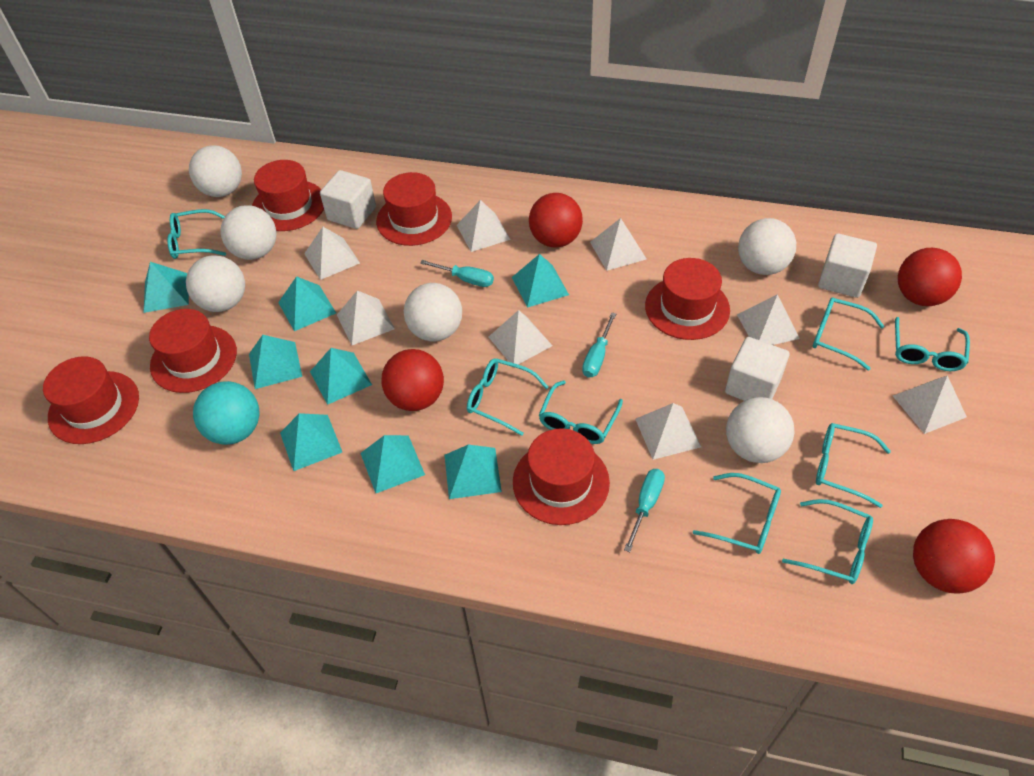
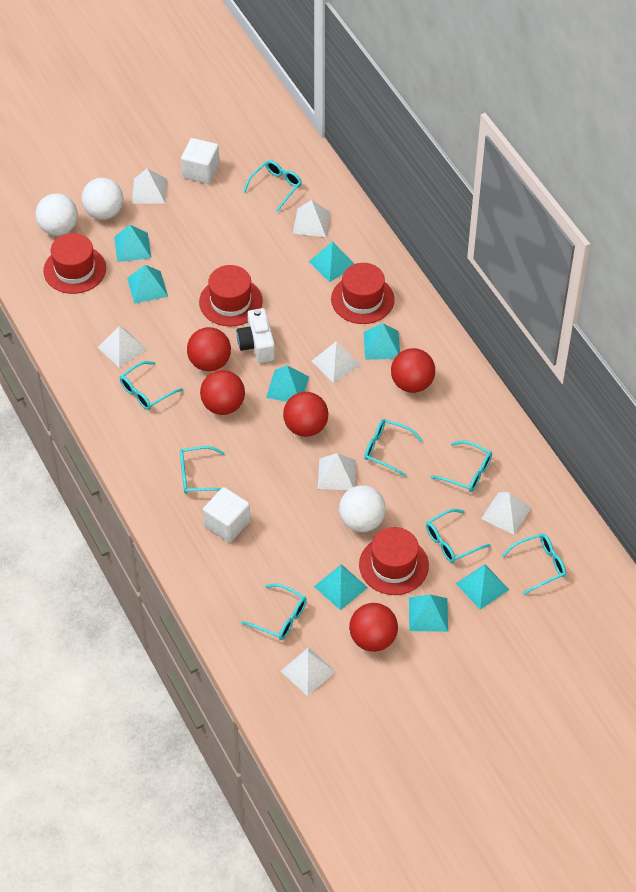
red ball: 4 -> 5
red hat: 6 -> 4
turquoise ball: 1 -> 0
turquoise screwdriver: 3 -> 0
white ball: 6 -> 3
white camera: 0 -> 1
white cube: 3 -> 2
white pyramid: 8 -> 7

